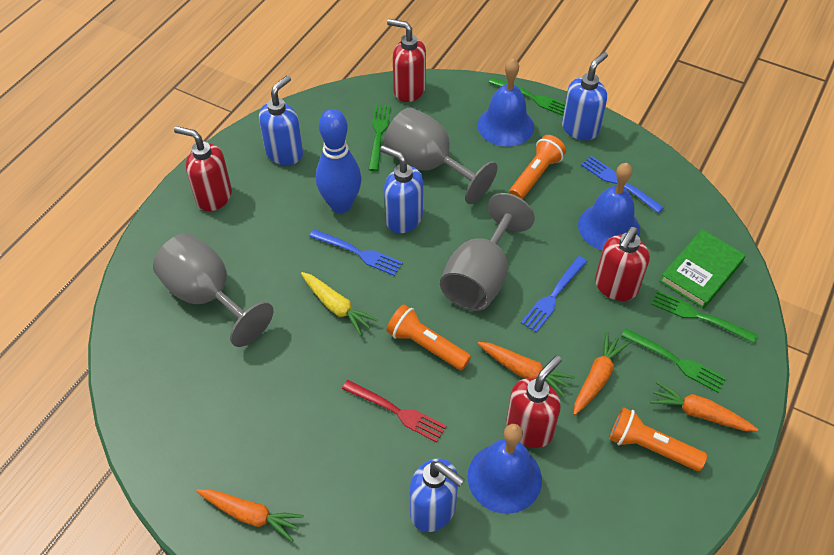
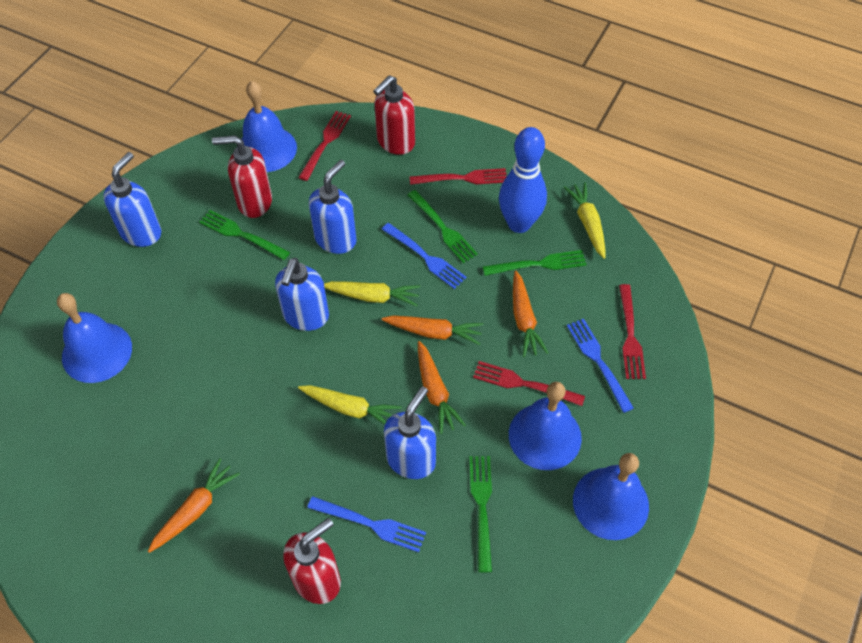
blue bell: 3 -> 4
green book: 1 -> 0
grey goblet: 3 -> 0
orange flashlight: 3 -> 0
red fork: 1 -> 4
red soap dispenser: 4 -> 3
yellow carrot: 1 -> 3

